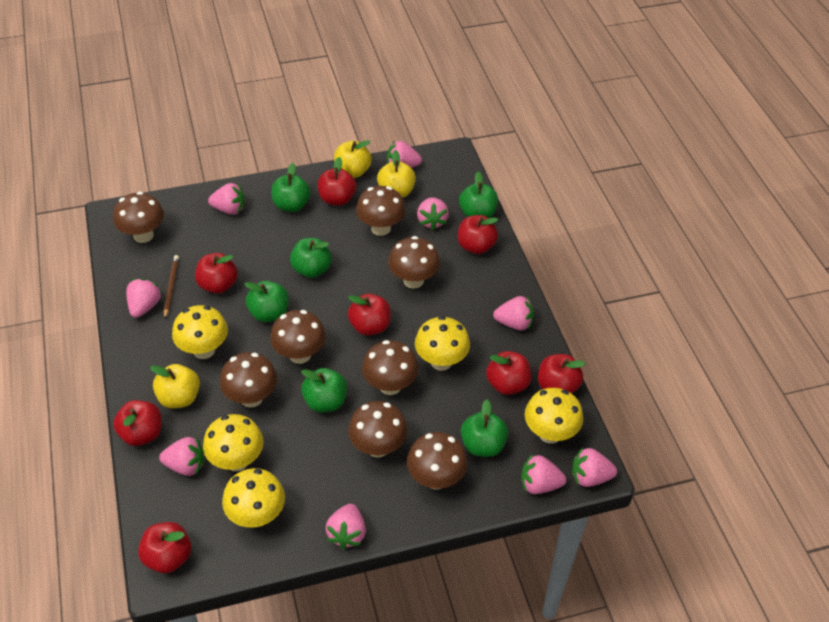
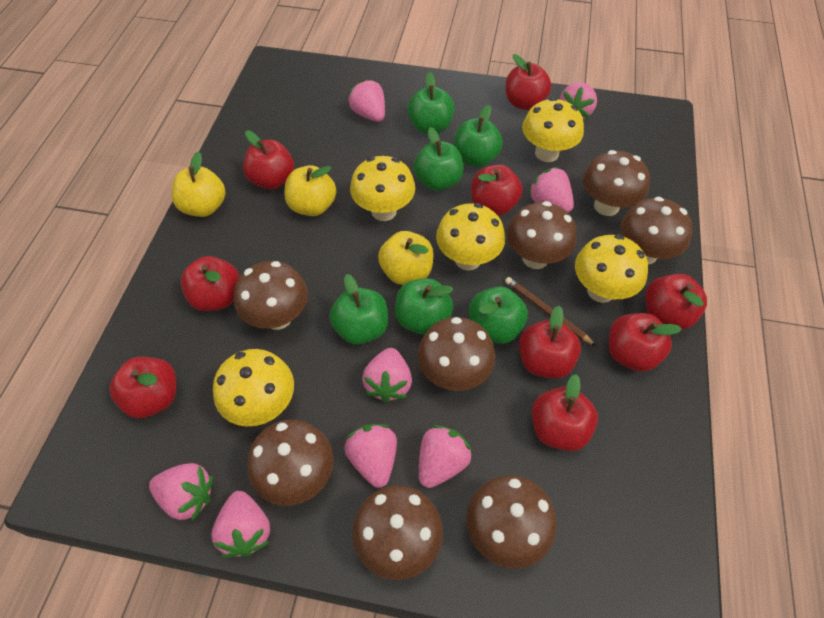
pink strawberry: 9 -> 8
red apple: 8 -> 9

